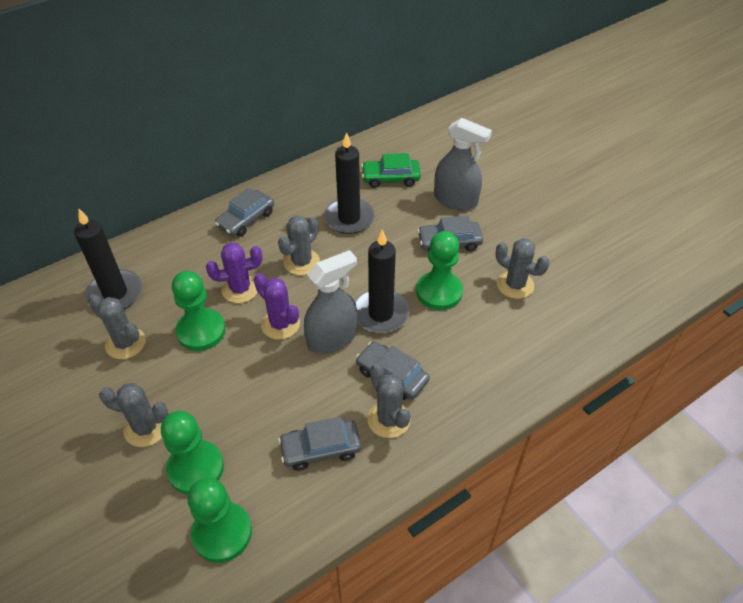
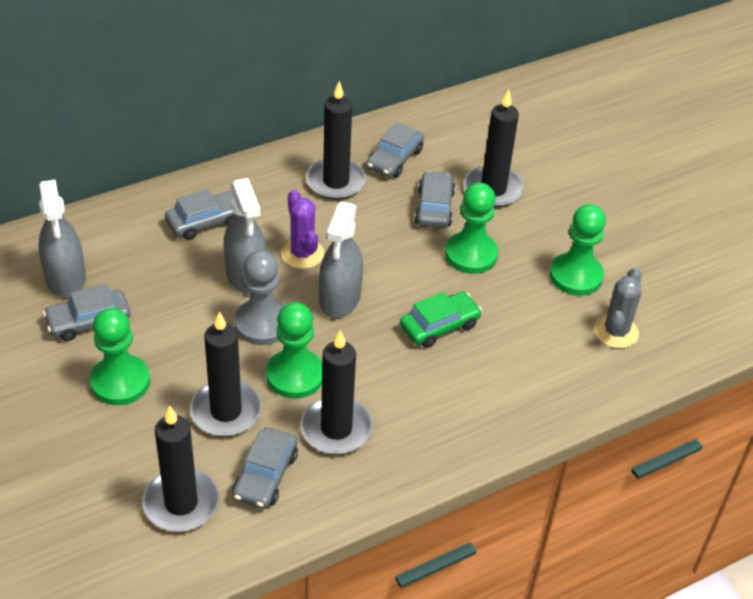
black candle: 3 -> 5
grey cactus: 5 -> 1
grey car: 4 -> 5
grey pawn: 0 -> 1
grey spray bottle: 2 -> 3
purple cactus: 2 -> 1

